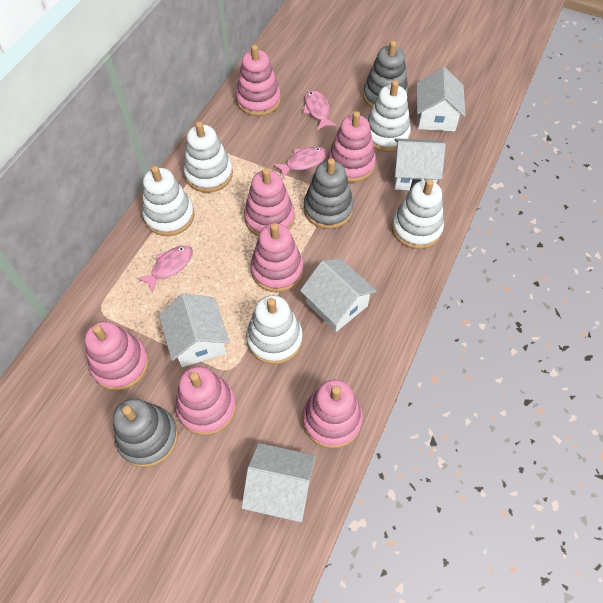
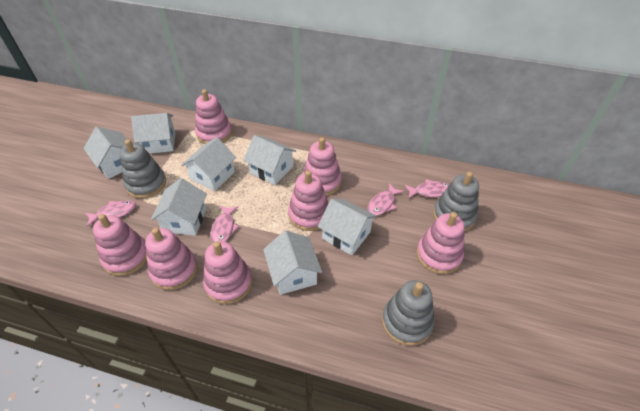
pink fish: 3 -> 4
white house: 5 -> 7
white stacking toy: 5 -> 0

